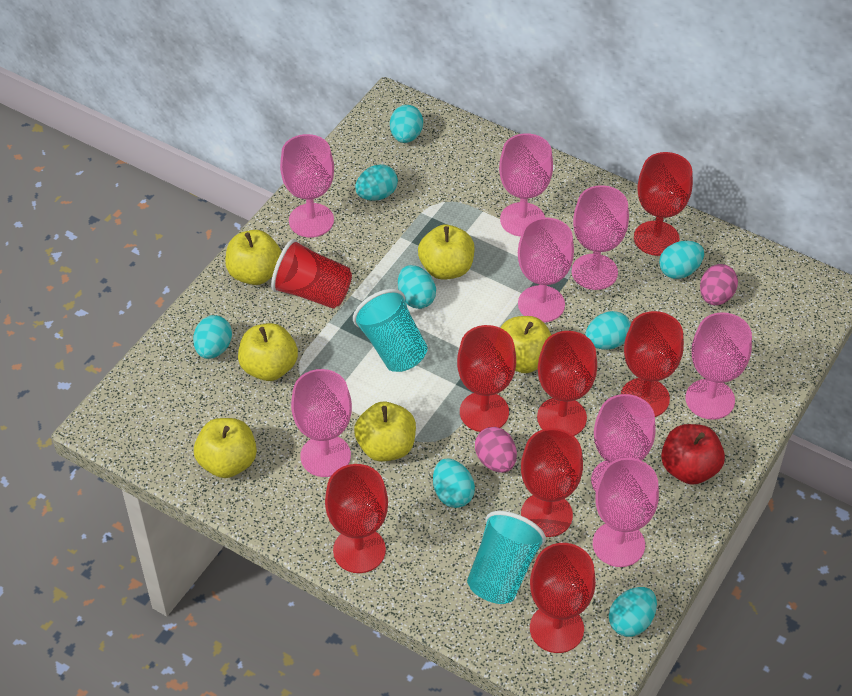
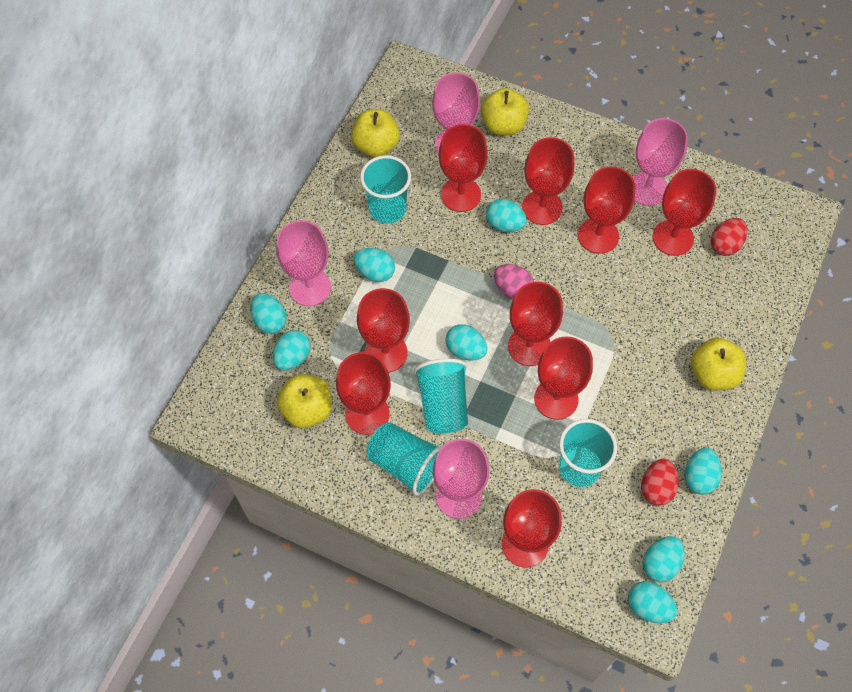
pink egg: 2 -> 1
pink goblet: 8 -> 4
red apple: 1 -> 0
red cup: 1 -> 0
red egg: 0 -> 2
red goblet: 7 -> 9
turquoise cup: 2 -> 4
yellow apple: 6 -> 4

